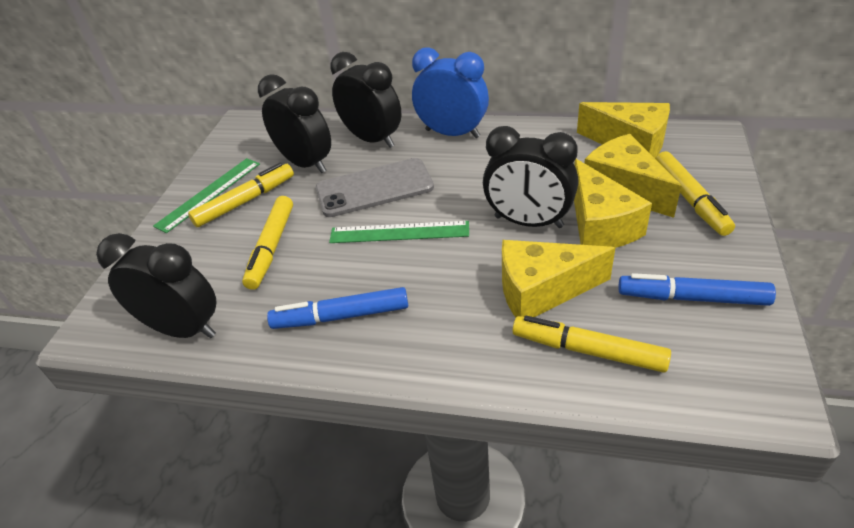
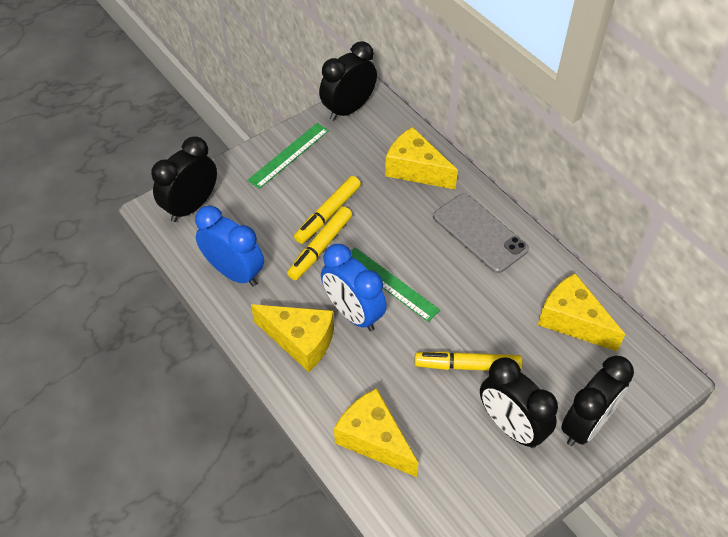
blue clock: 1 -> 2
blue marker: 2 -> 0
yellow marker: 4 -> 3

